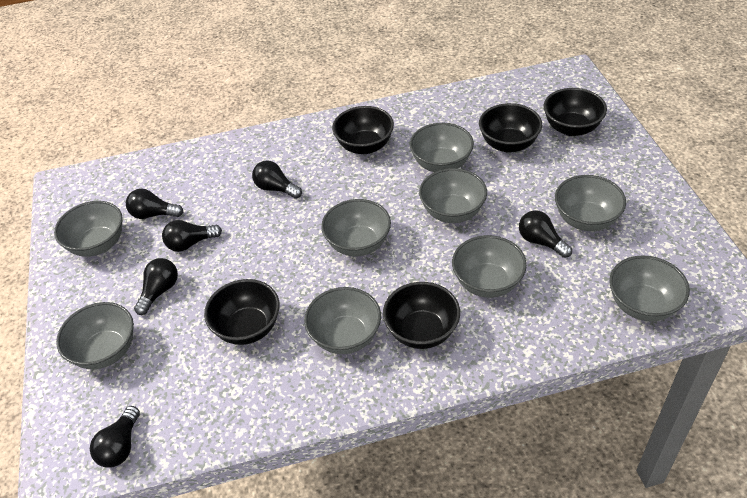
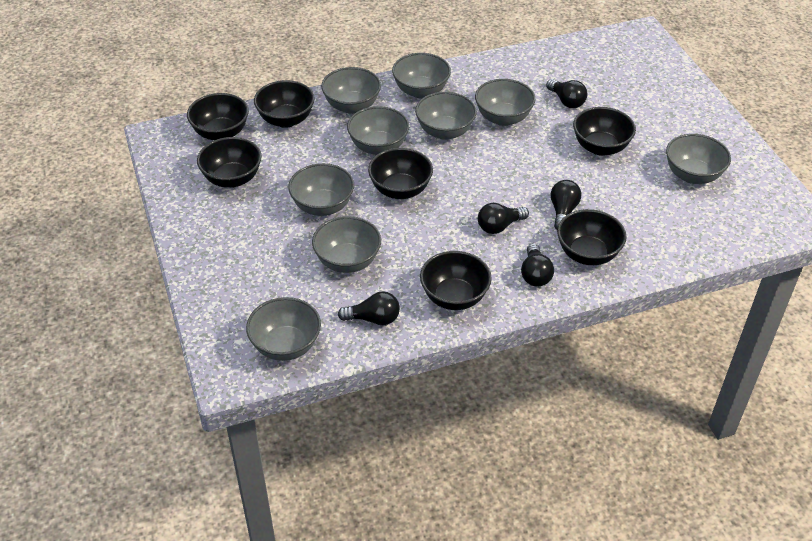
black bowl: 5 -> 7
black light bulb: 6 -> 5

